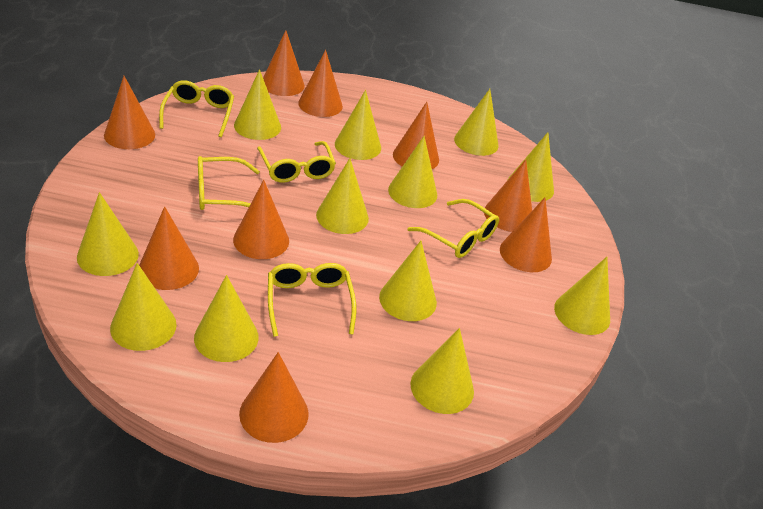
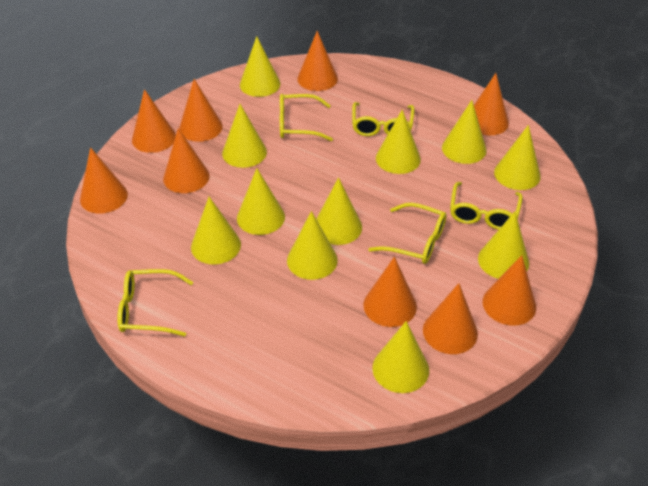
yellow cone: 12 -> 11

